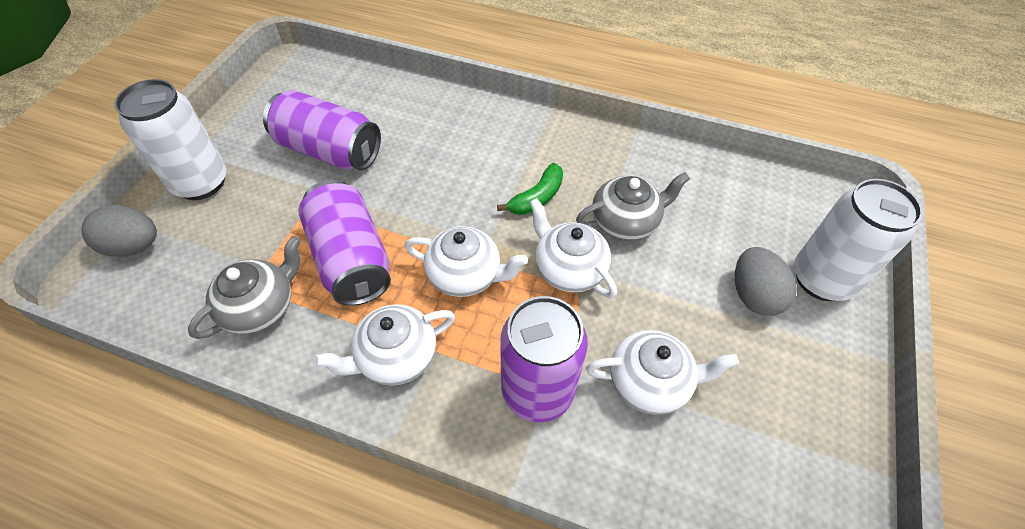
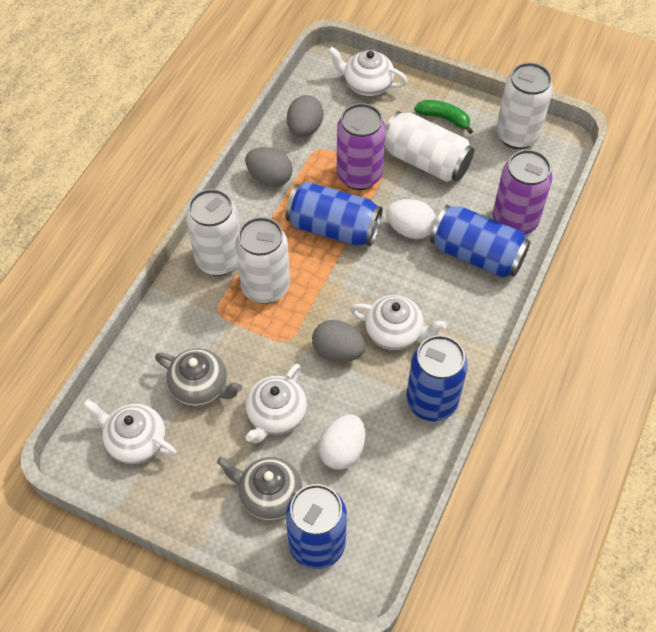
blue can: 0 -> 4
grey egg: 2 -> 3
purple can: 3 -> 2
white can: 2 -> 4
white egg: 0 -> 2

